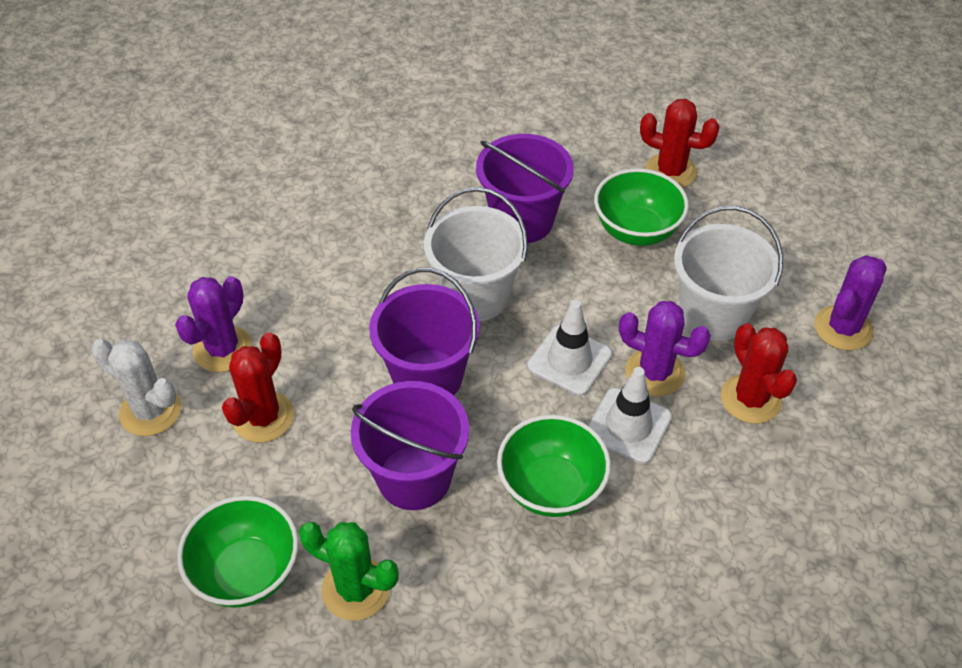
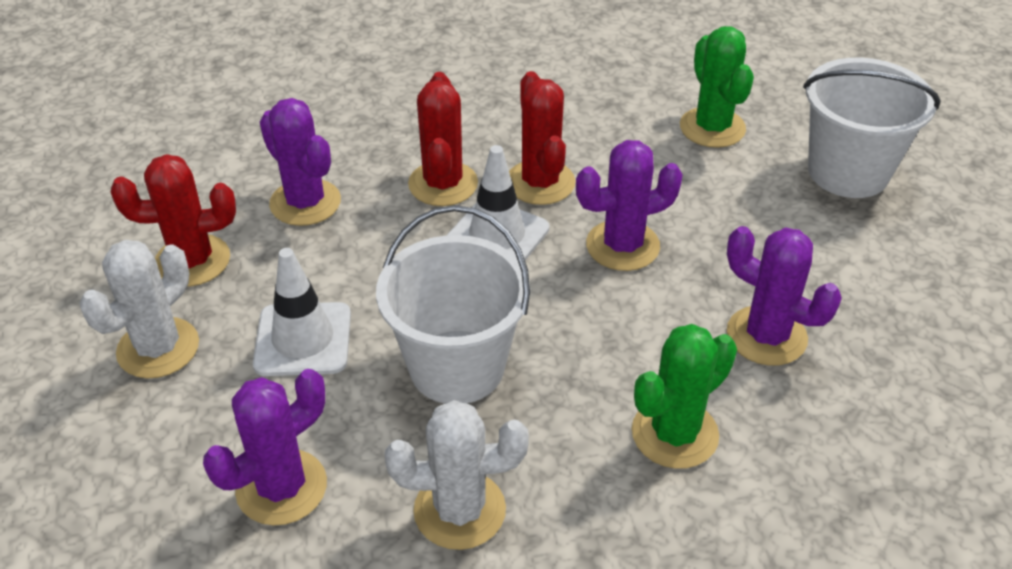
green bowl: 3 -> 0
green cactus: 1 -> 2
purple bucket: 3 -> 0
purple cactus: 3 -> 4
white cactus: 1 -> 2

